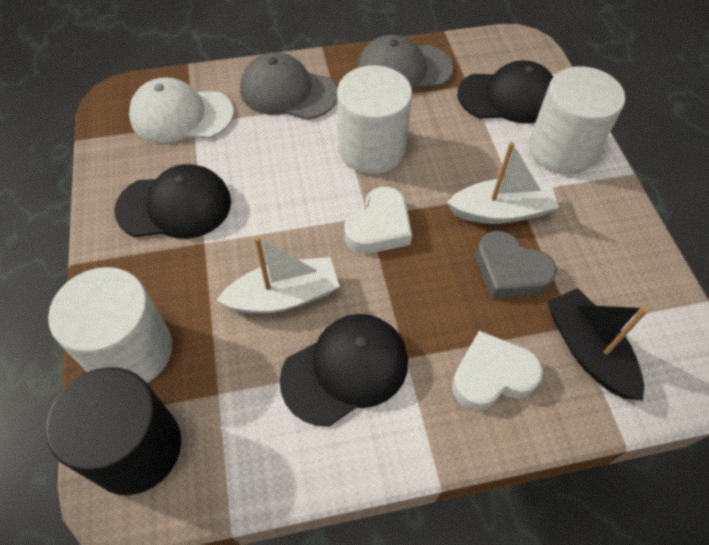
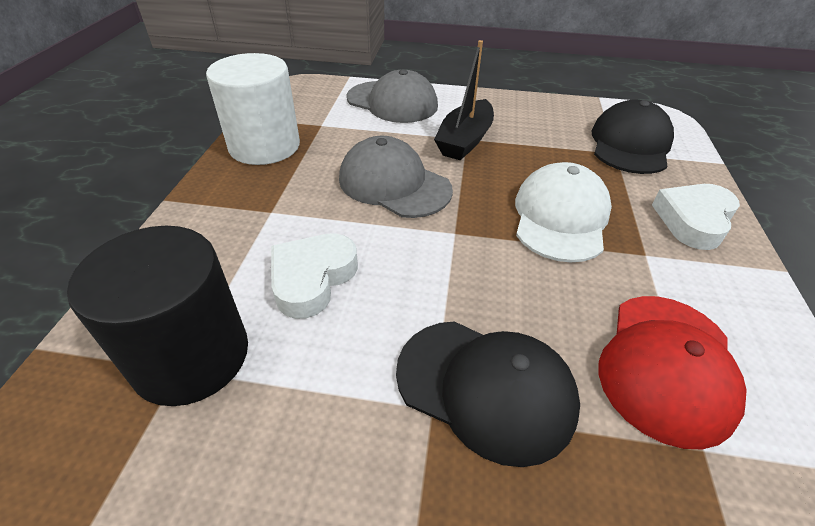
black cap: 3 -> 2
grey heart: 1 -> 0
red cap: 0 -> 1
white boat: 2 -> 0
white cylinder: 3 -> 1

